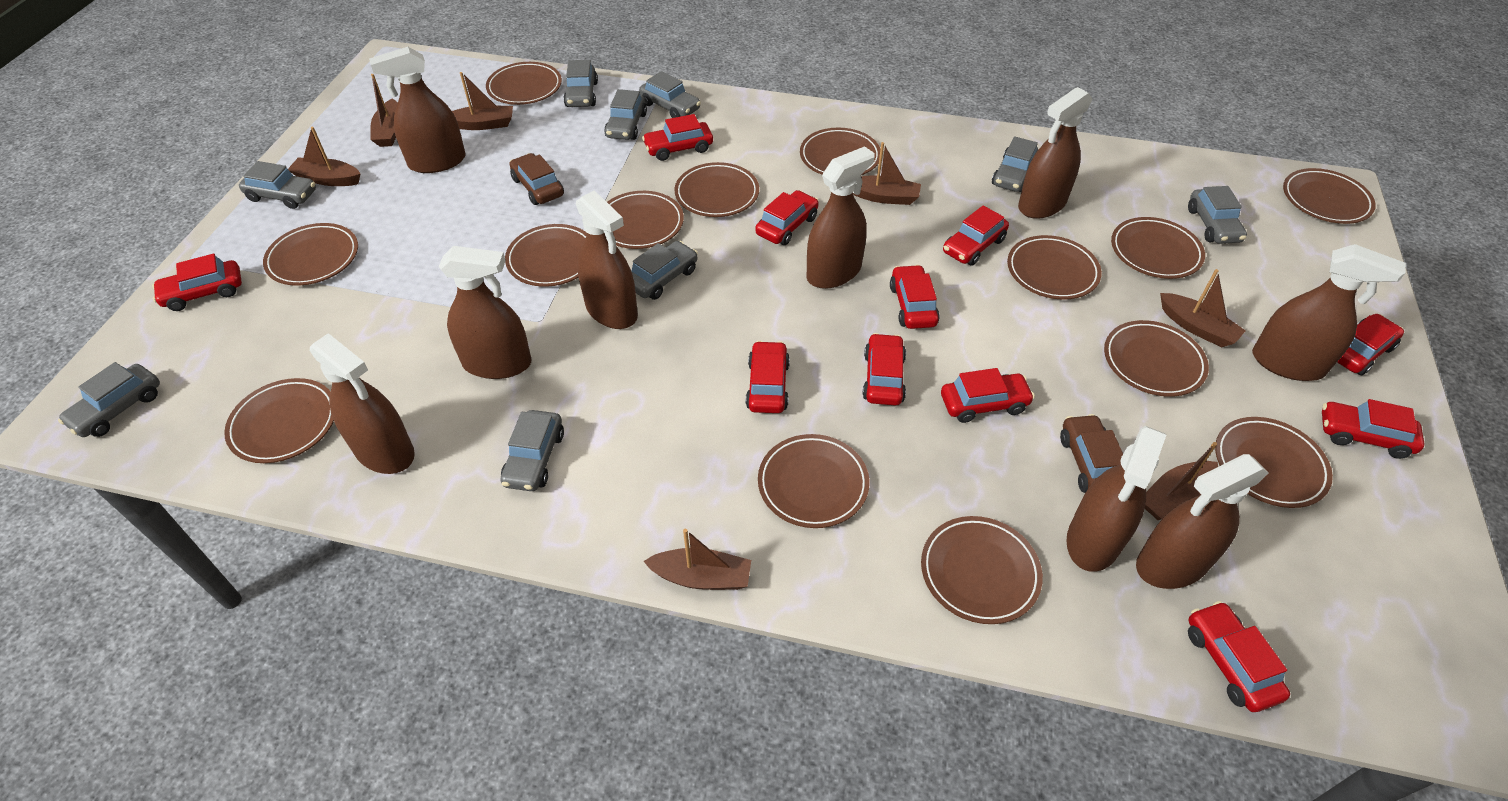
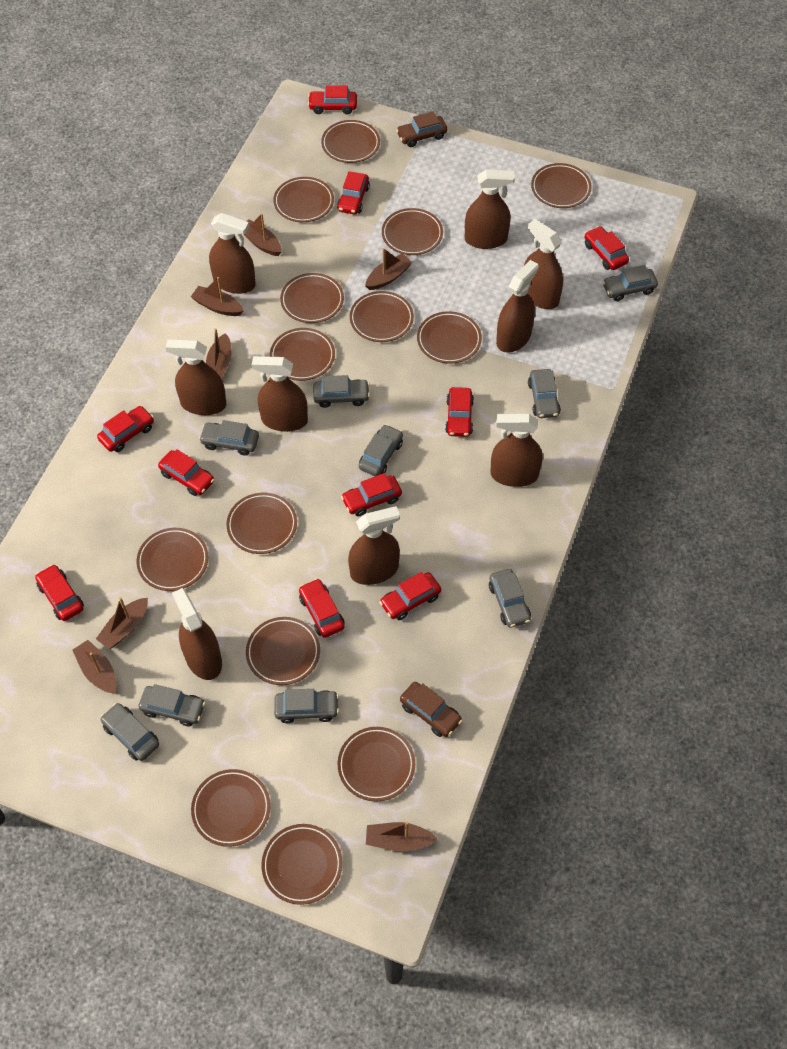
red car: 11 -> 10

